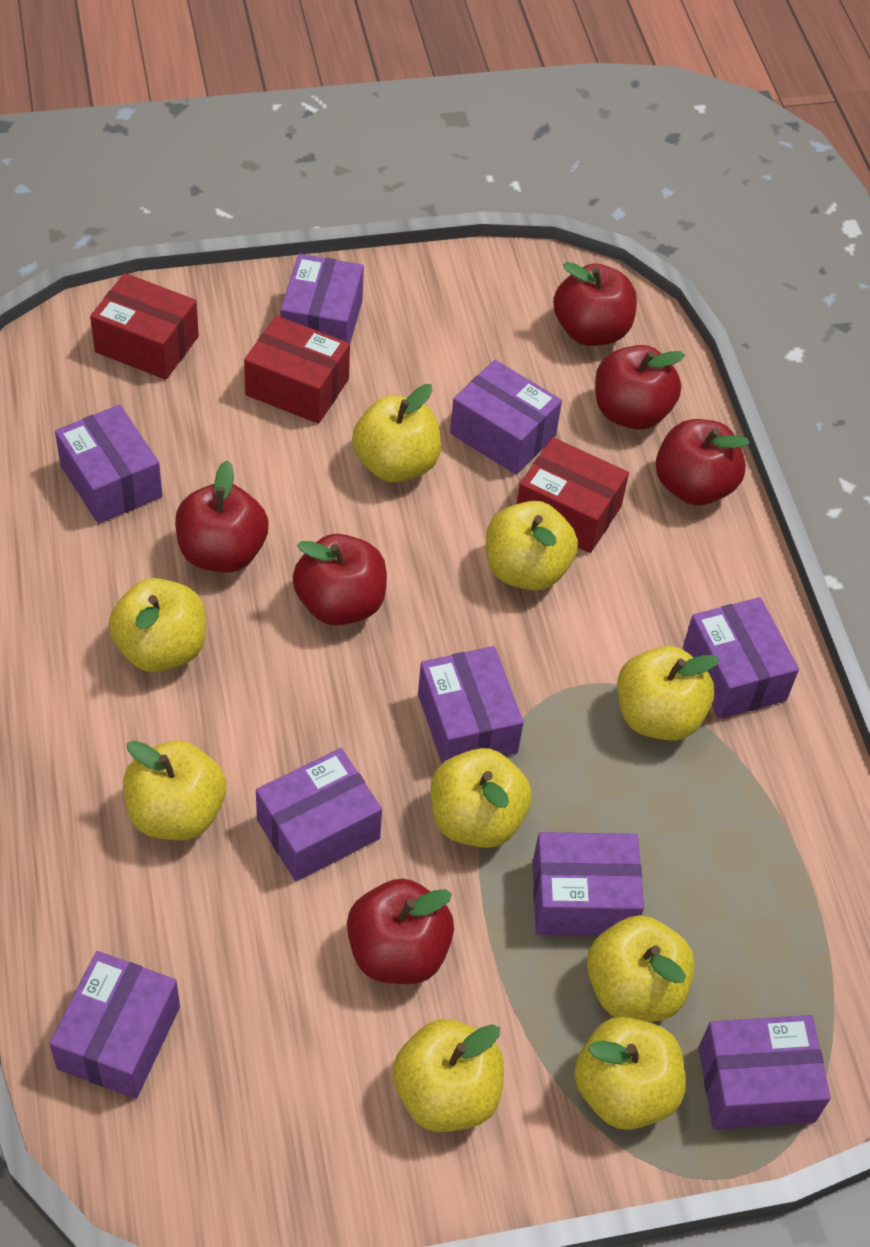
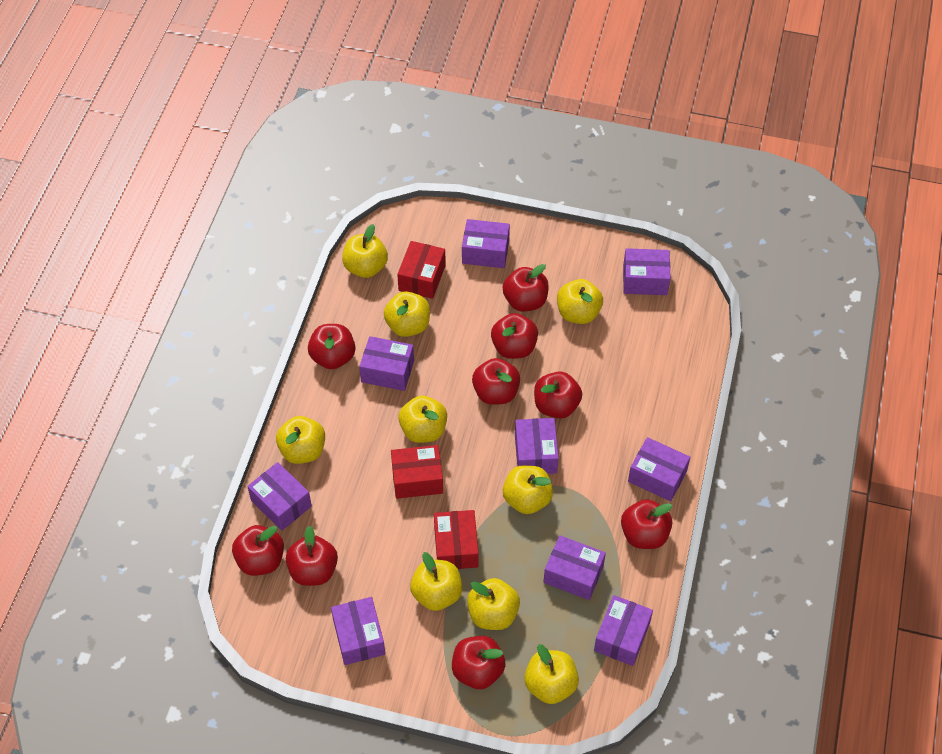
red apple: 6 -> 9

